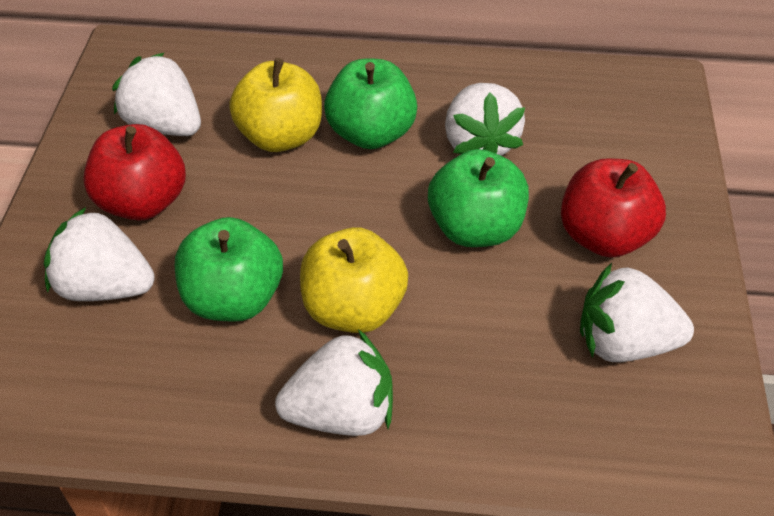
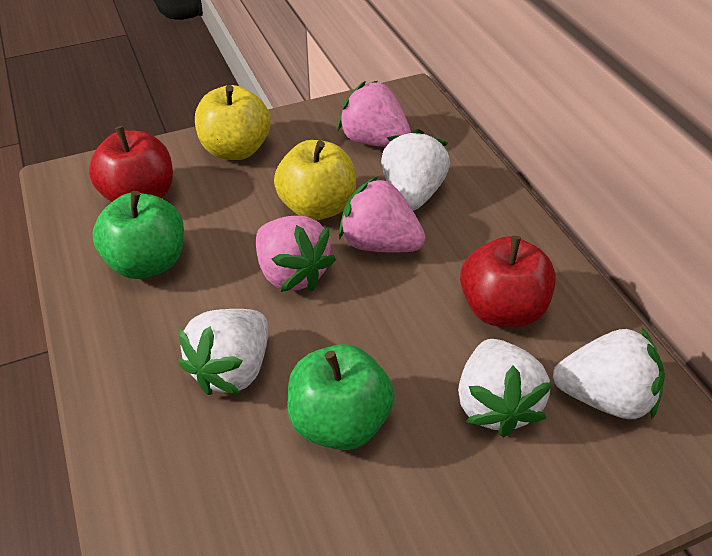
green apple: 3 -> 2
pink strawberry: 0 -> 3
white strawberry: 5 -> 4

